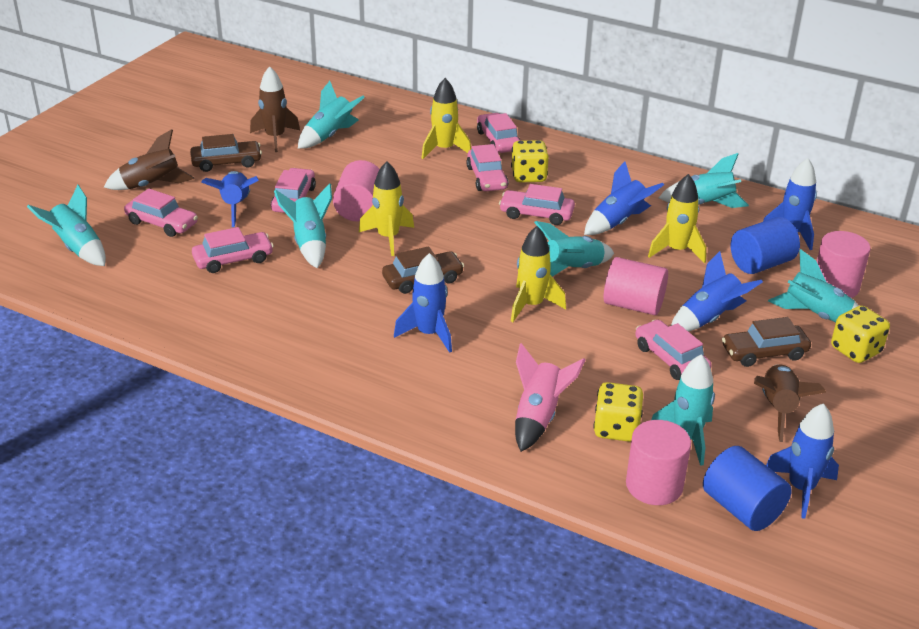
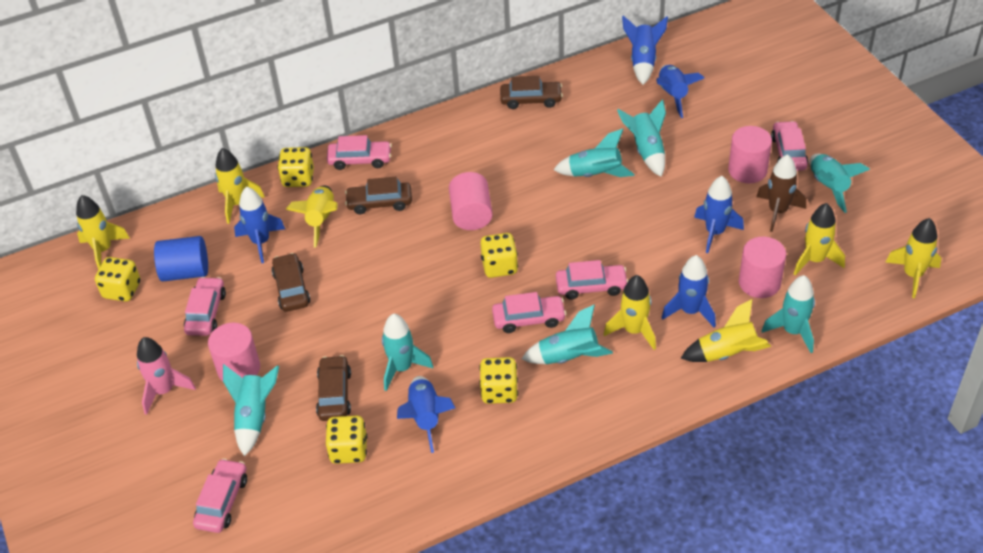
blue cylinder: 2 -> 1
brown car: 3 -> 4
brown rocket: 3 -> 1
pink car: 7 -> 6
yellow dice: 3 -> 5
yellow rocket: 4 -> 7

